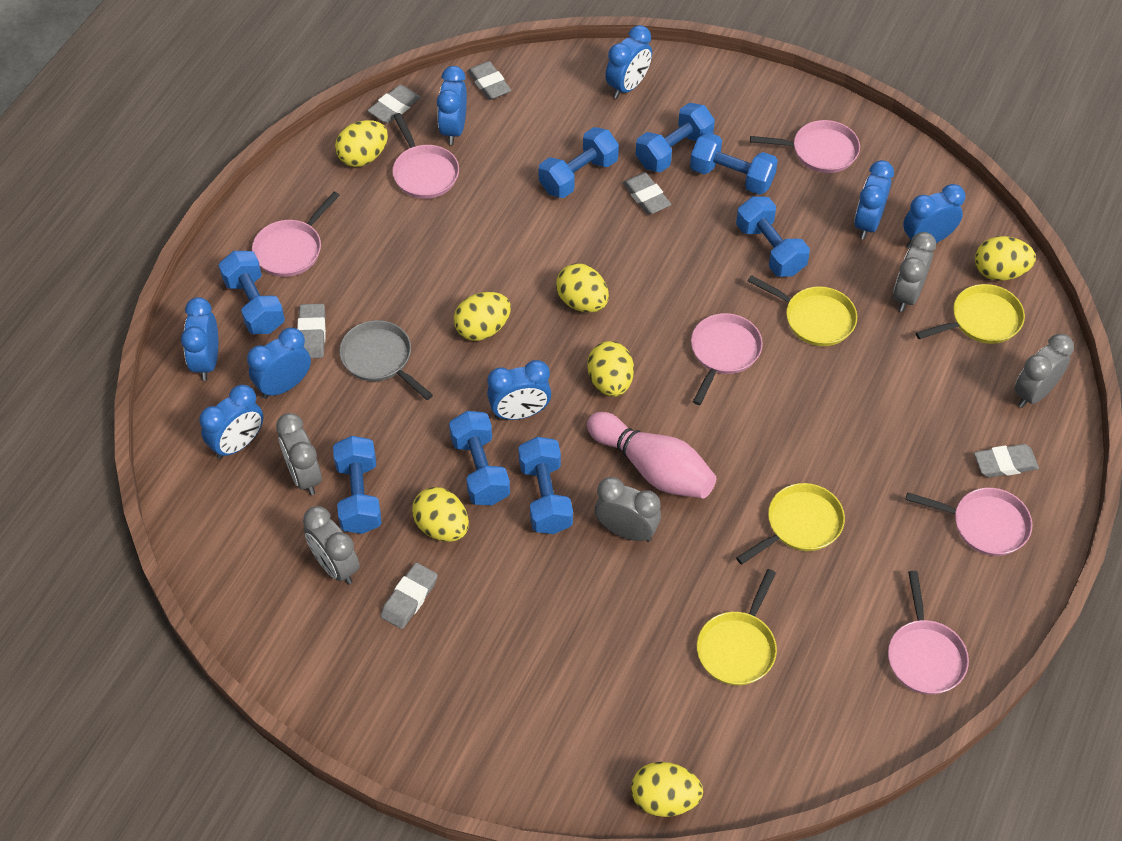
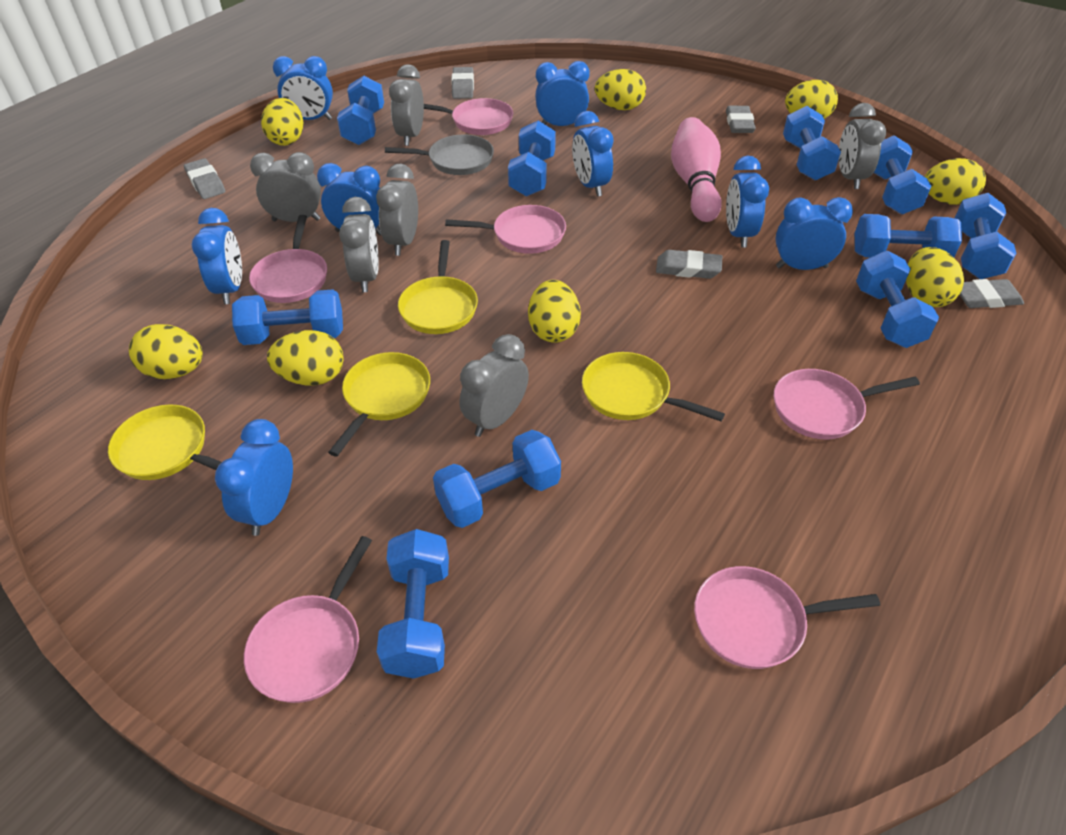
blue dumbbell: 8 -> 10
grey clock: 5 -> 6
grey eraser: 6 -> 5
yellow egg: 7 -> 8

